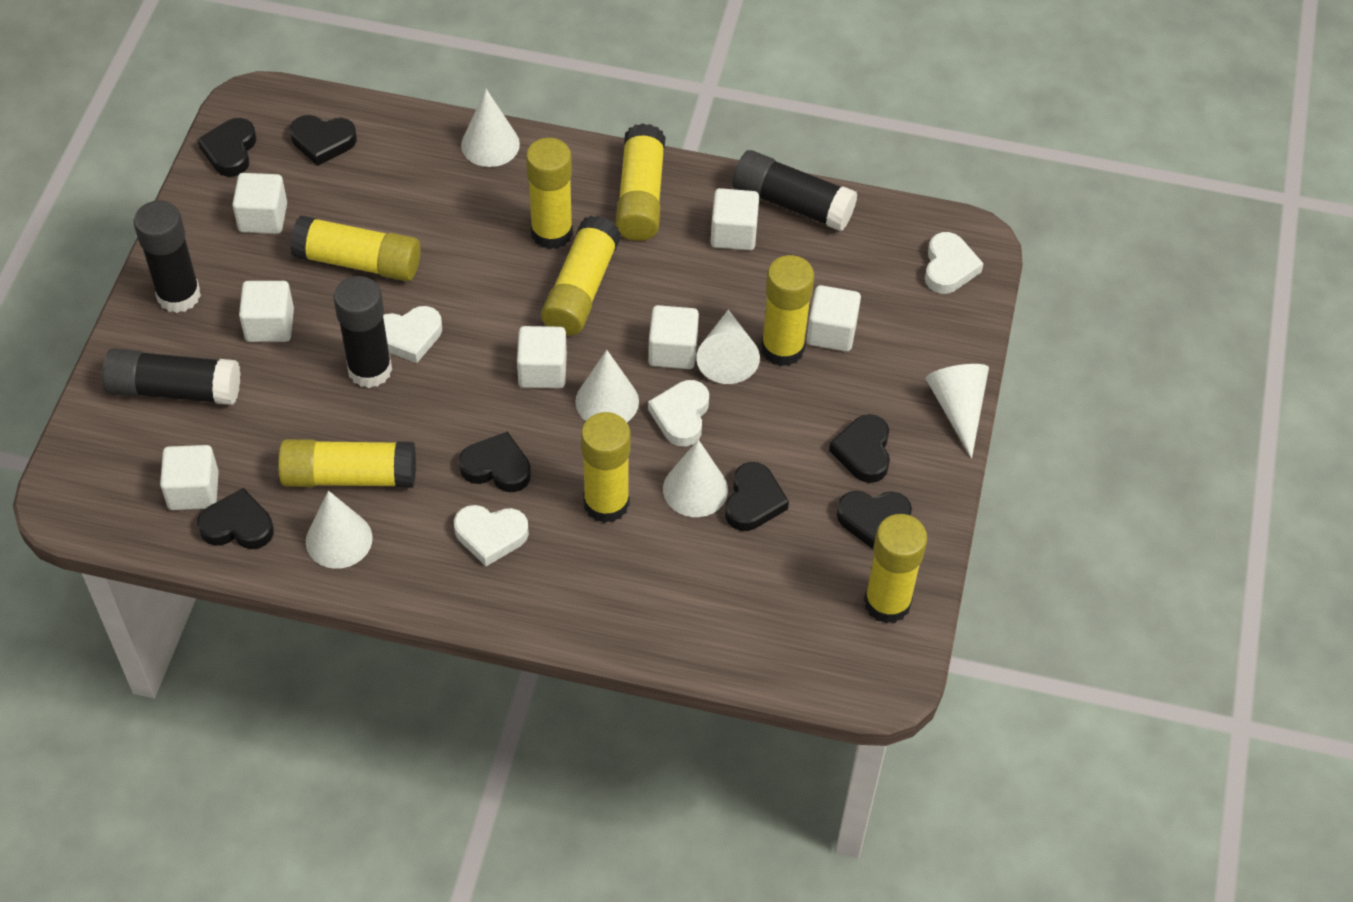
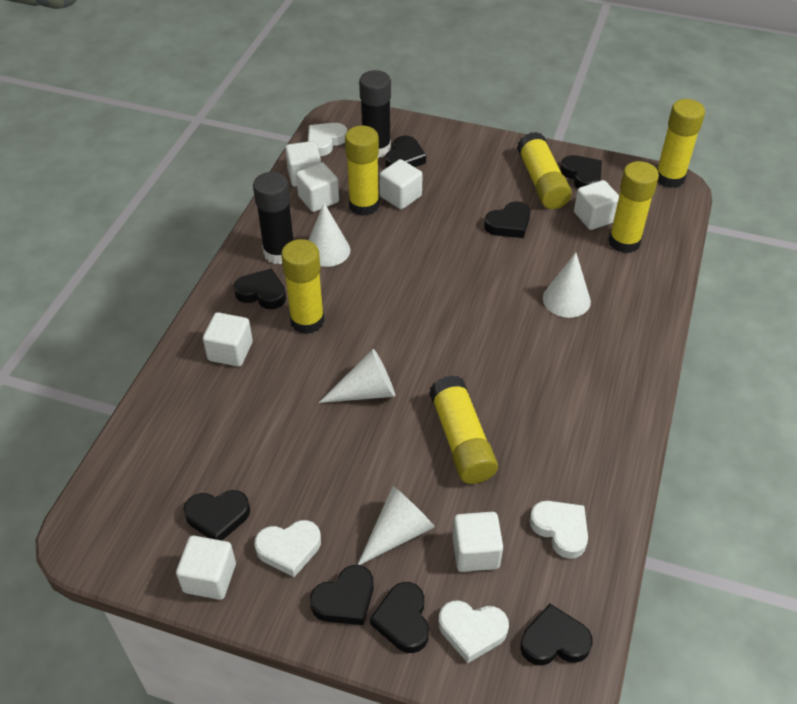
black glue stick: 4 -> 2
black heart: 7 -> 8
white cone: 6 -> 4
yellow glue stick: 8 -> 6

